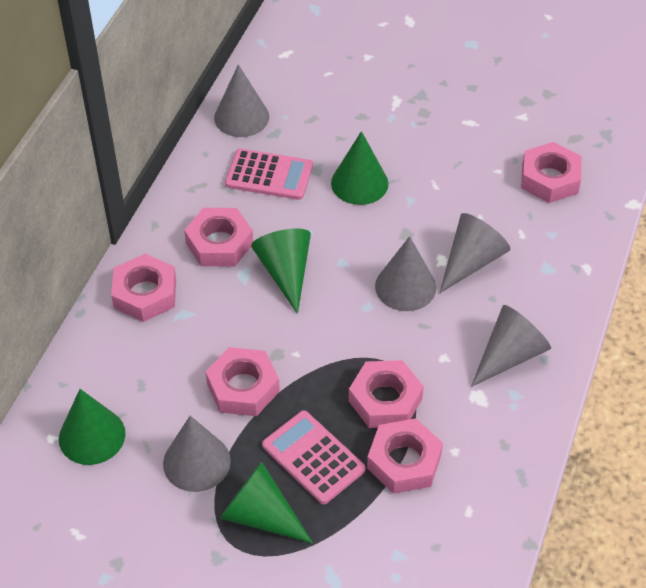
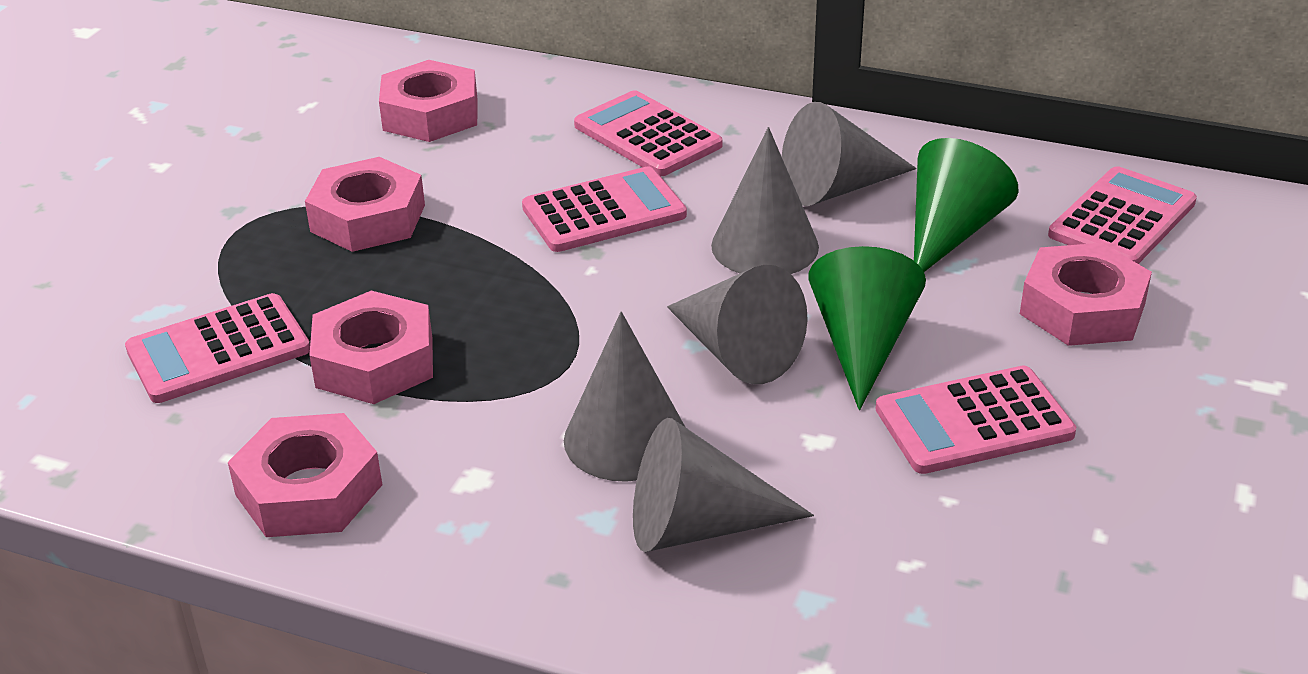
green cone: 4 -> 2
pink calculator: 2 -> 5
pink nut: 6 -> 5

